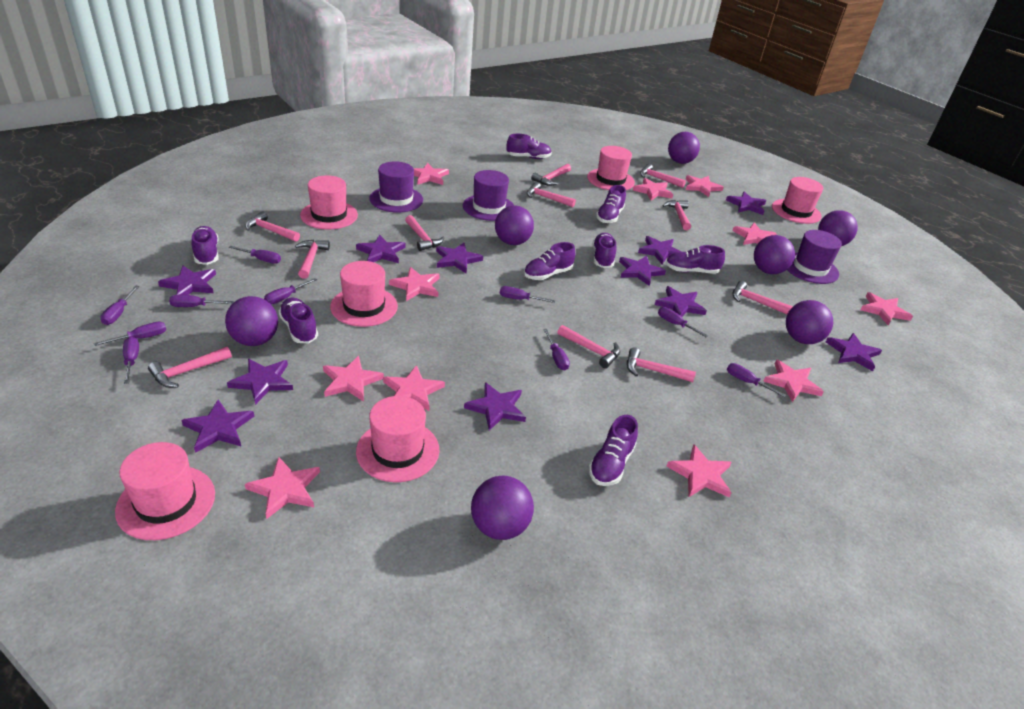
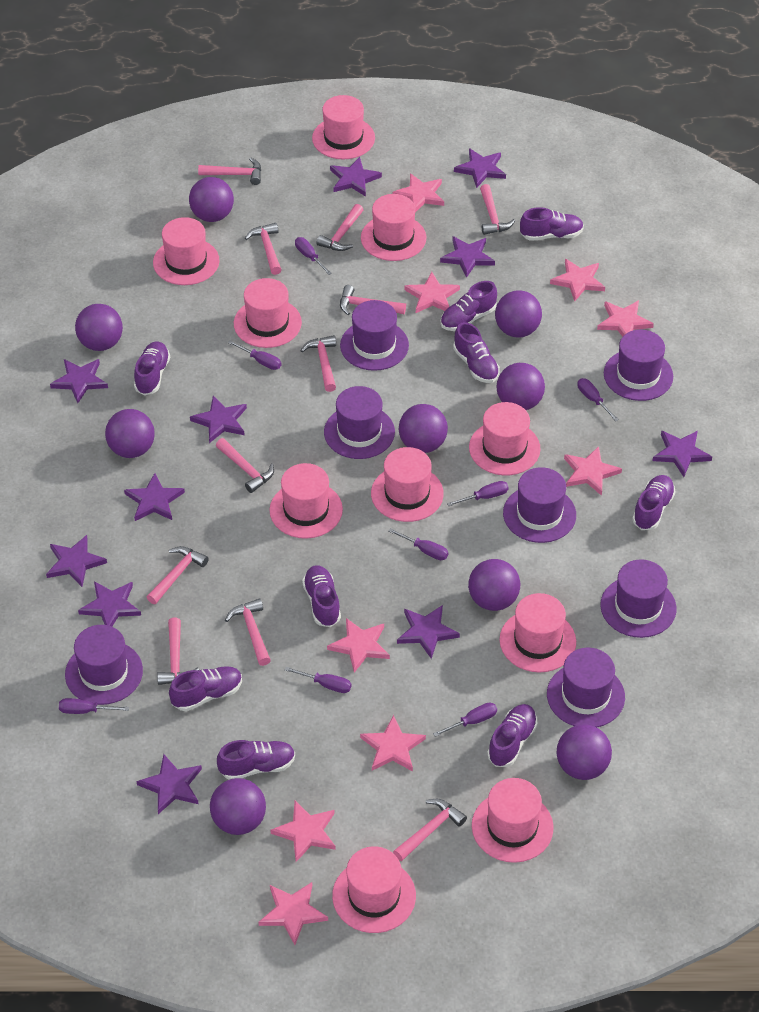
pink hat: 6 -> 10
pink star: 11 -> 9
purple ball: 7 -> 9
purple hat: 3 -> 7
purple screwdriver: 10 -> 8
purple shoe: 8 -> 9

